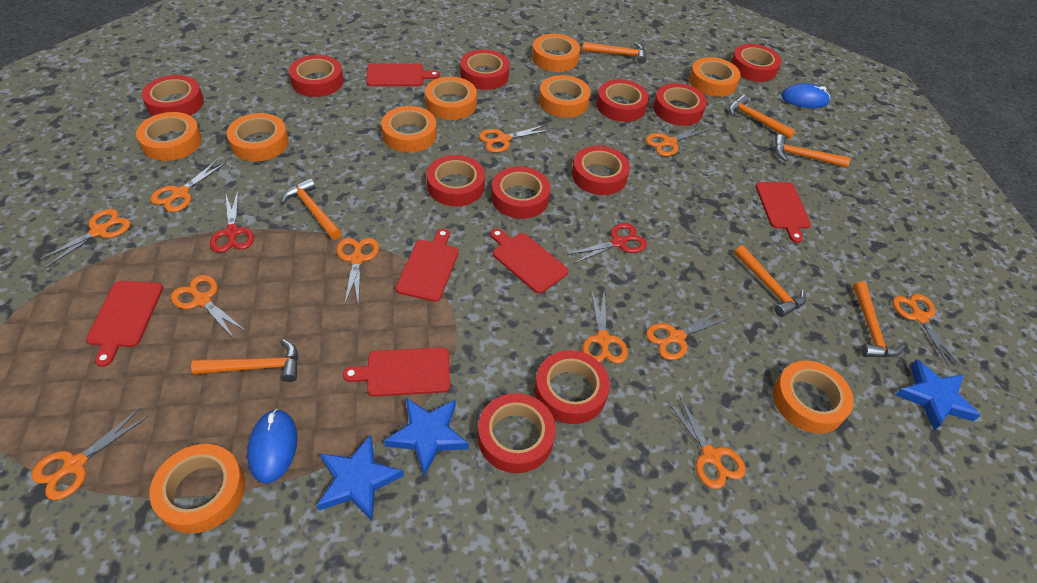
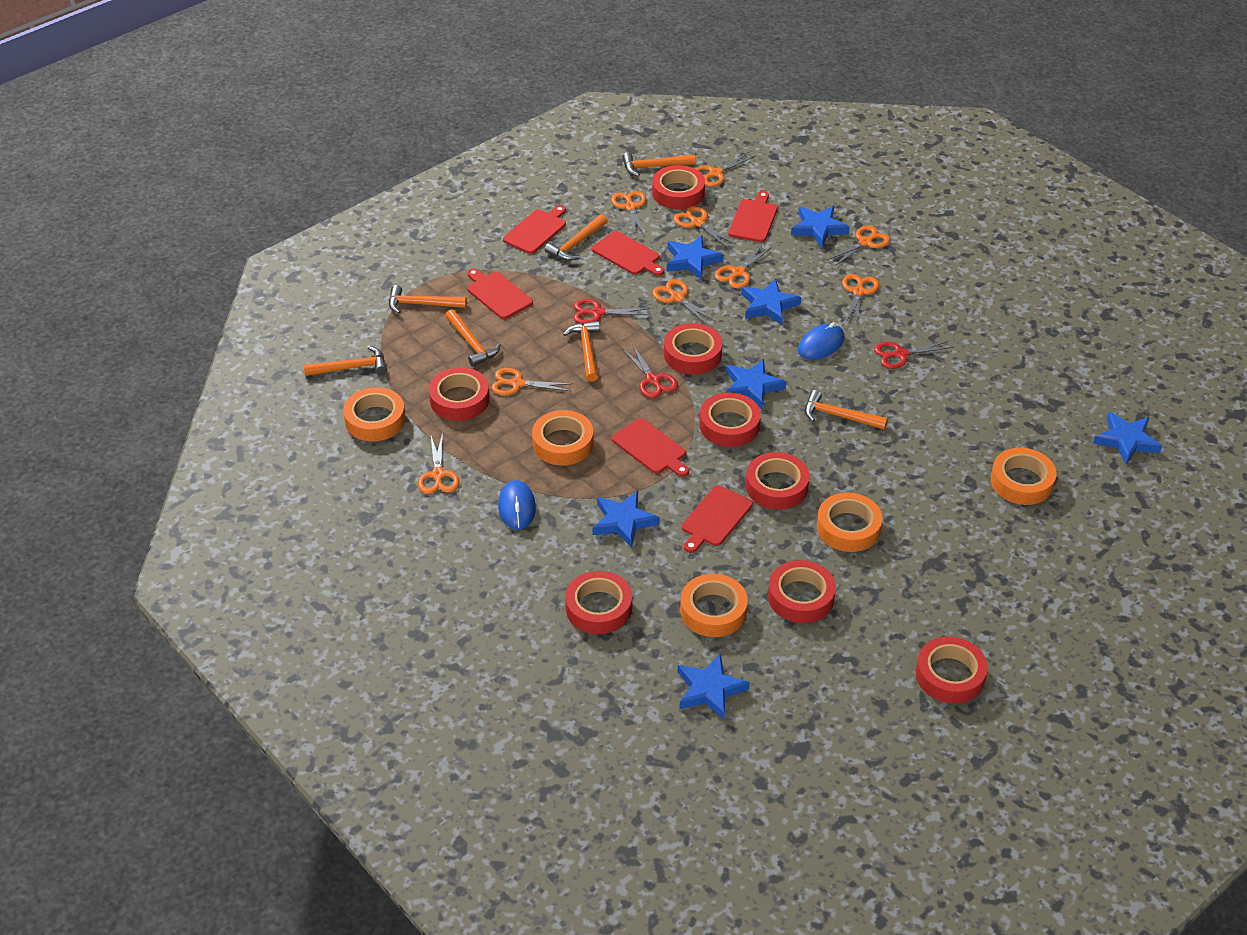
blue star: 3 -> 7
orange scissors: 11 -> 9
orange tape: 9 -> 5
red scissors: 2 -> 3
red tape: 11 -> 8

